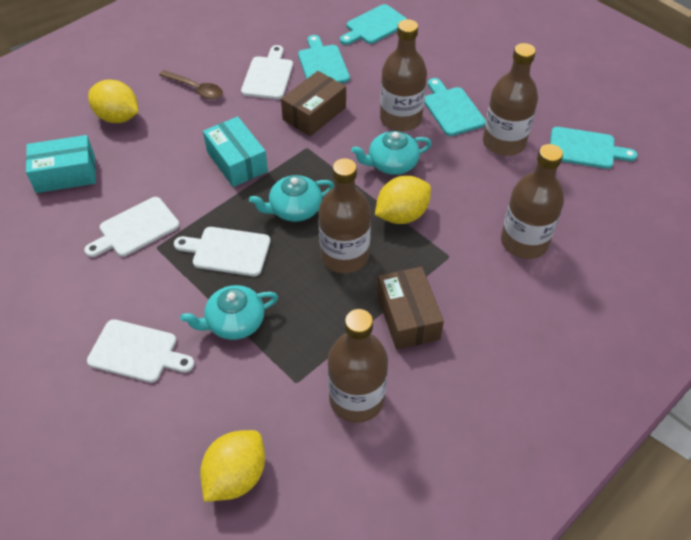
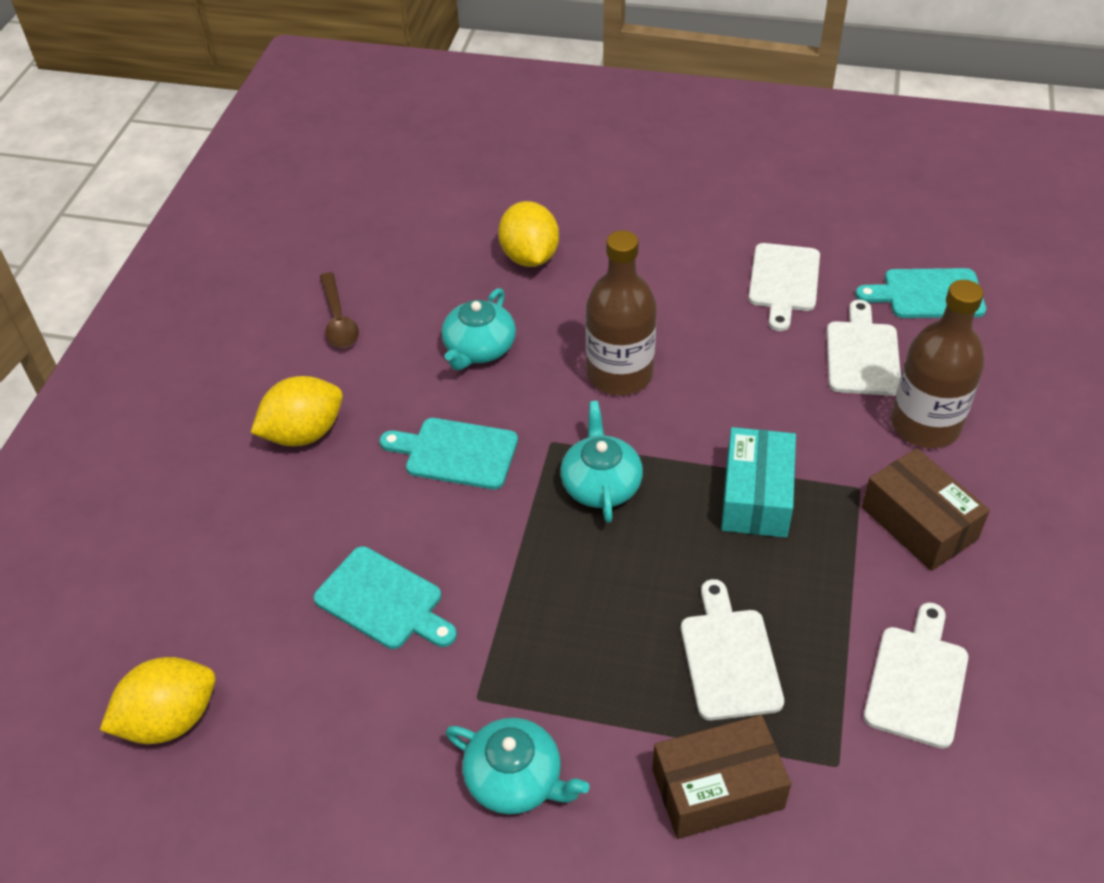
brown bottle: 5 -> 2
turquoise box: 2 -> 1
turquoise cutting board: 4 -> 3

